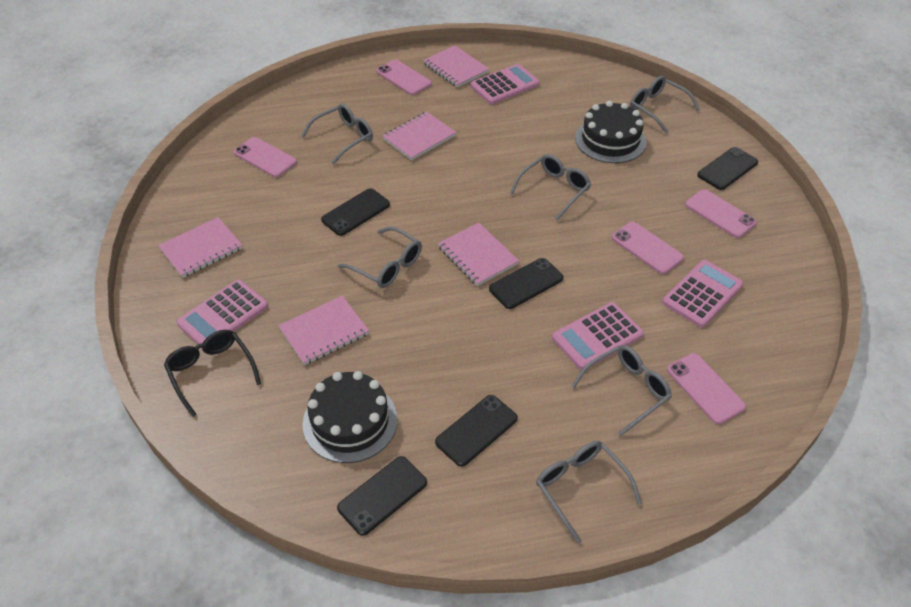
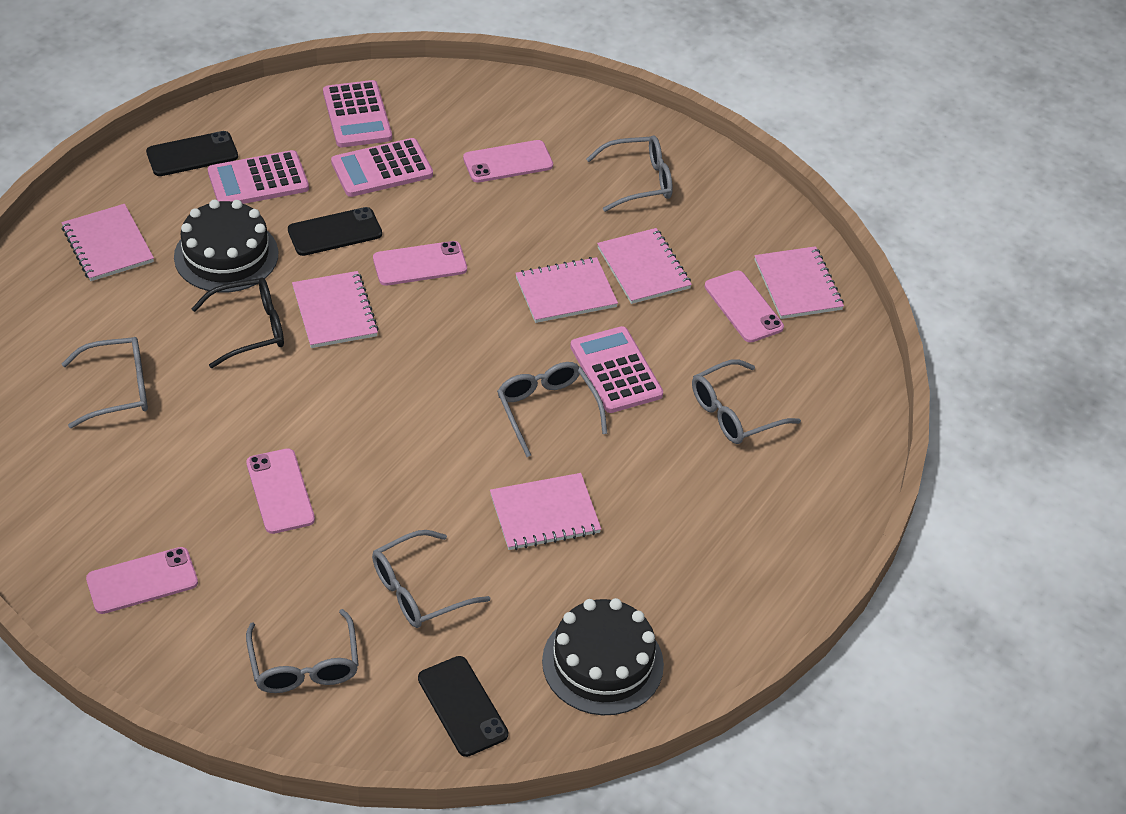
black phone: 5 -> 3
pink notebook: 5 -> 6

